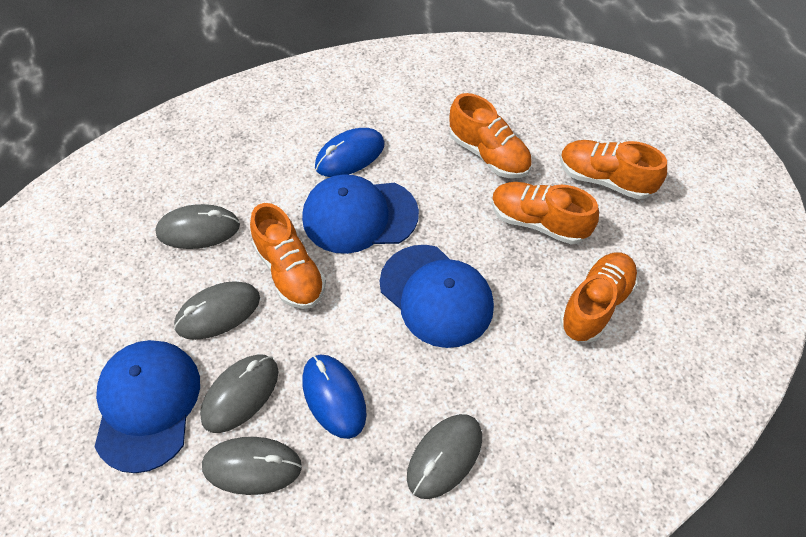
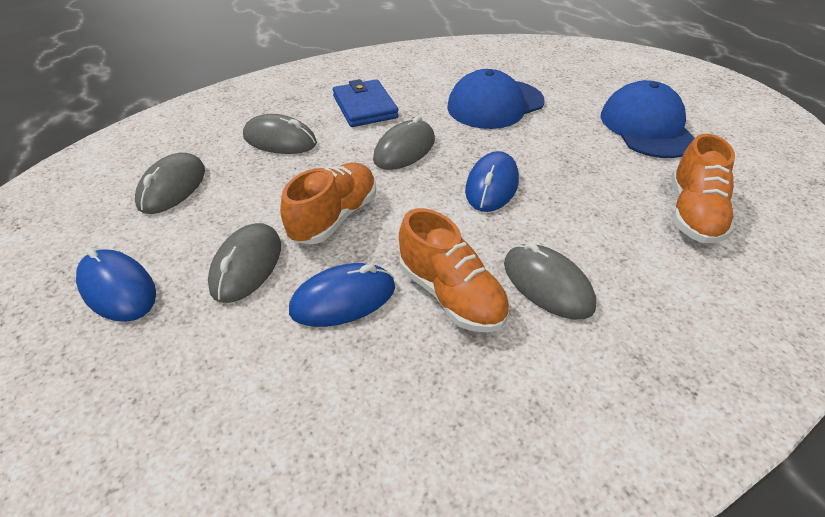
blue cap: 3 -> 2
blue mouse: 2 -> 3
blue wallet: 0 -> 1
orange shoe: 5 -> 3

